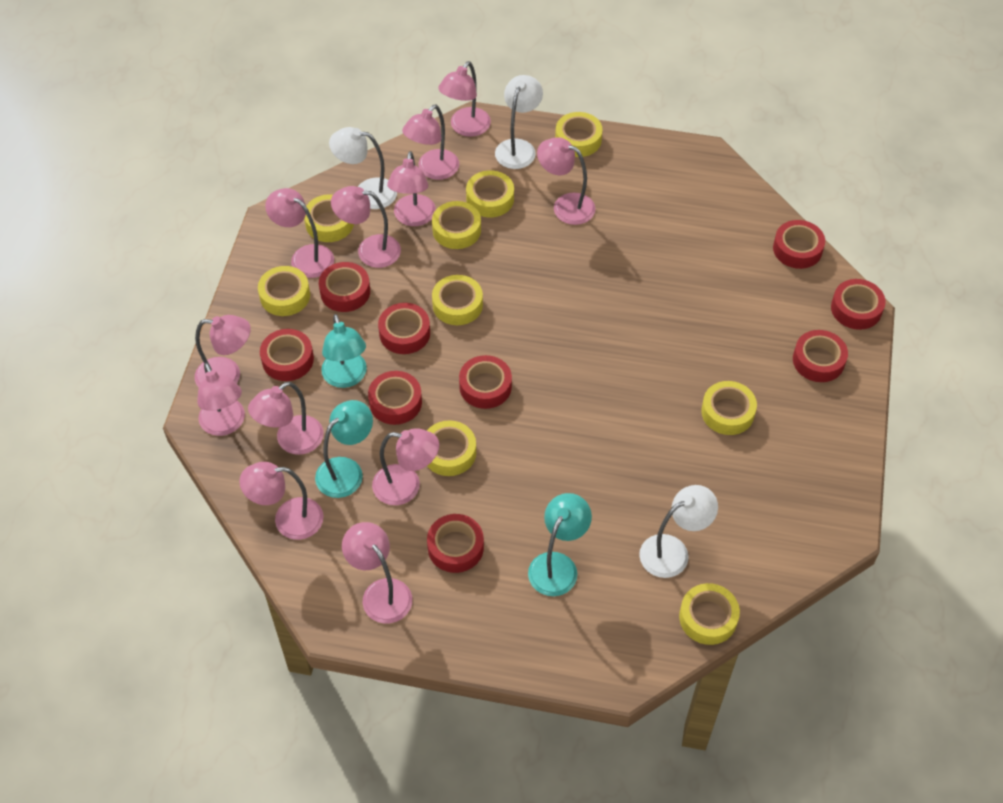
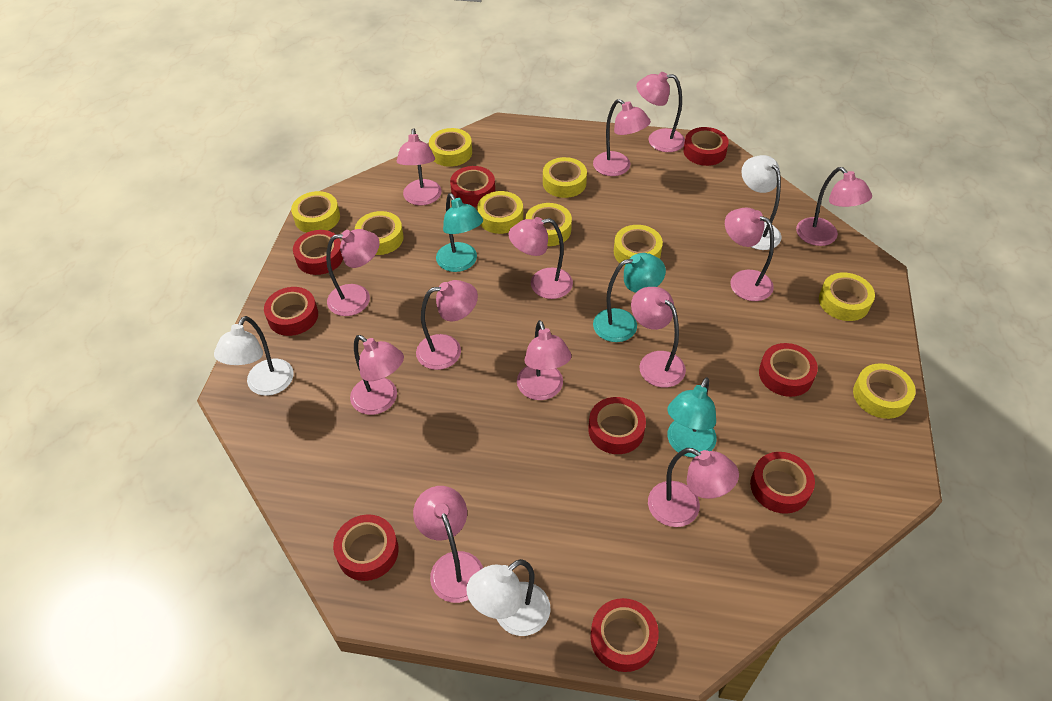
pink lamp: 12 -> 13

